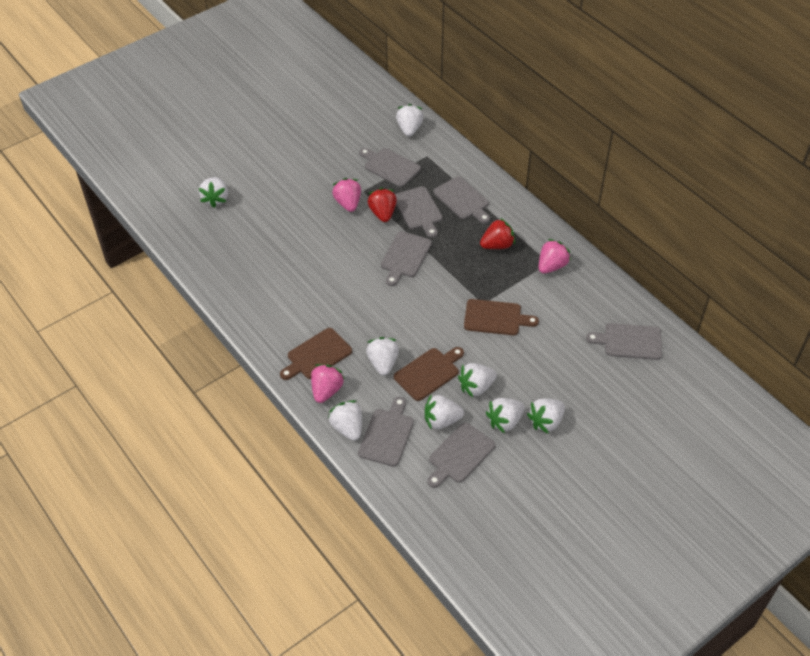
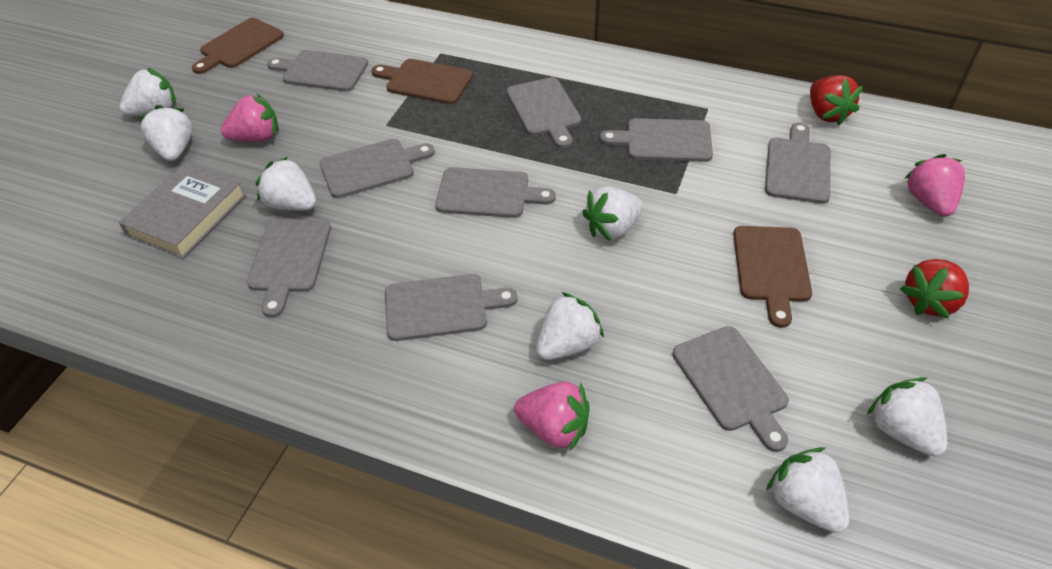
grey book: 0 -> 1
grey cutting board: 7 -> 9
white strawberry: 8 -> 7

